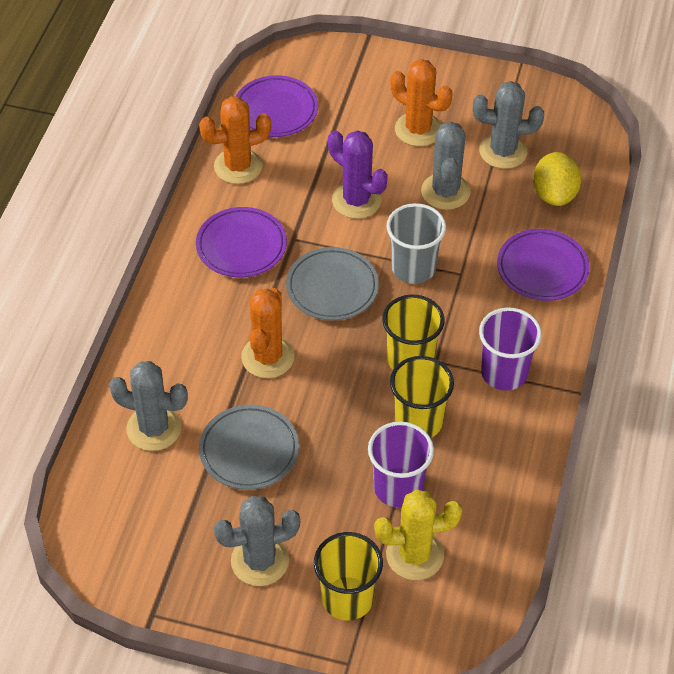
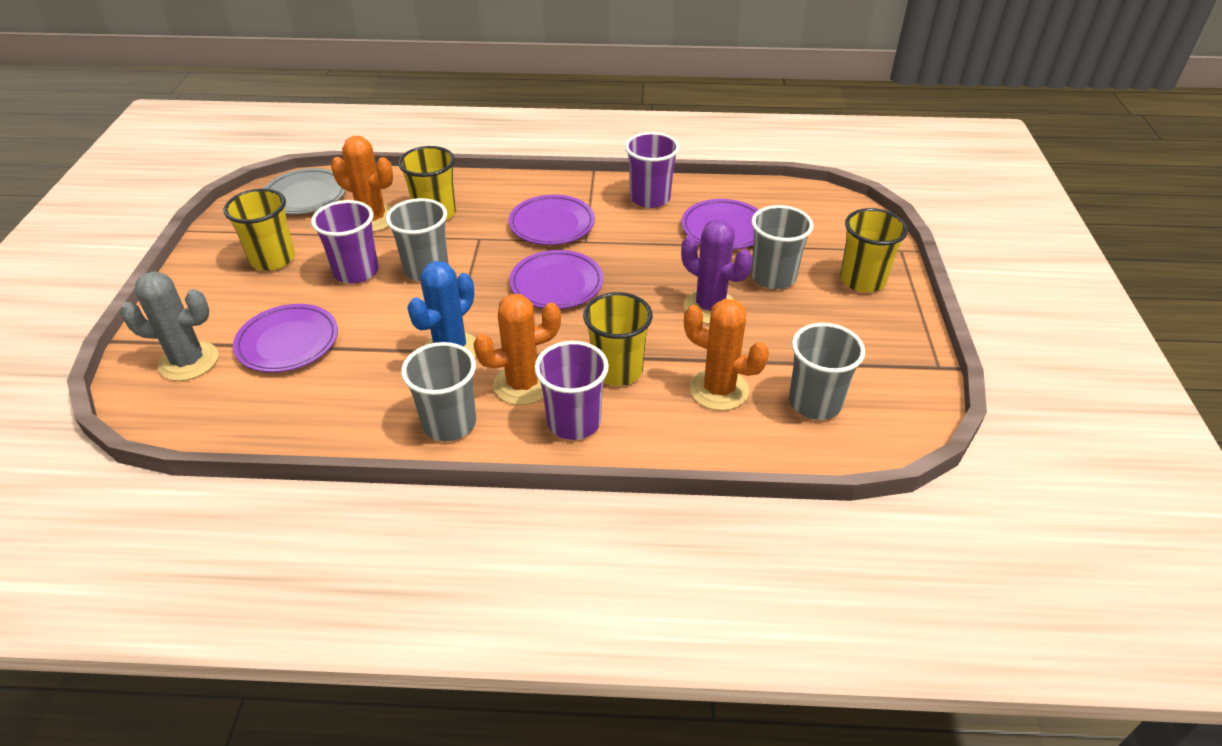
blue cactus: 0 -> 1
grey cactus: 4 -> 1
grey cup: 1 -> 4
grey plate: 2 -> 1
purple cup: 2 -> 3
purple plate: 3 -> 4
yellow cactus: 1 -> 0
yellow cup: 3 -> 4
yellow lemon: 1 -> 0

